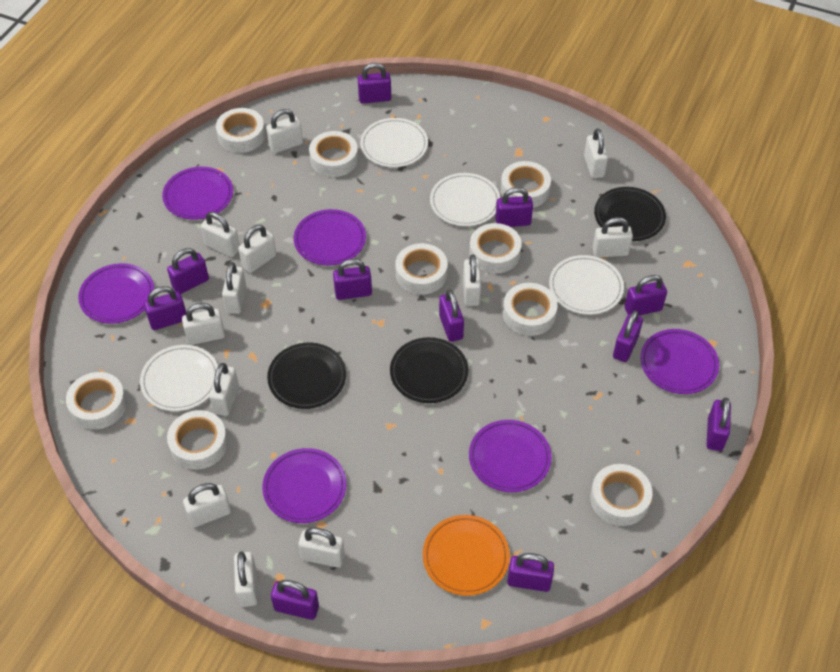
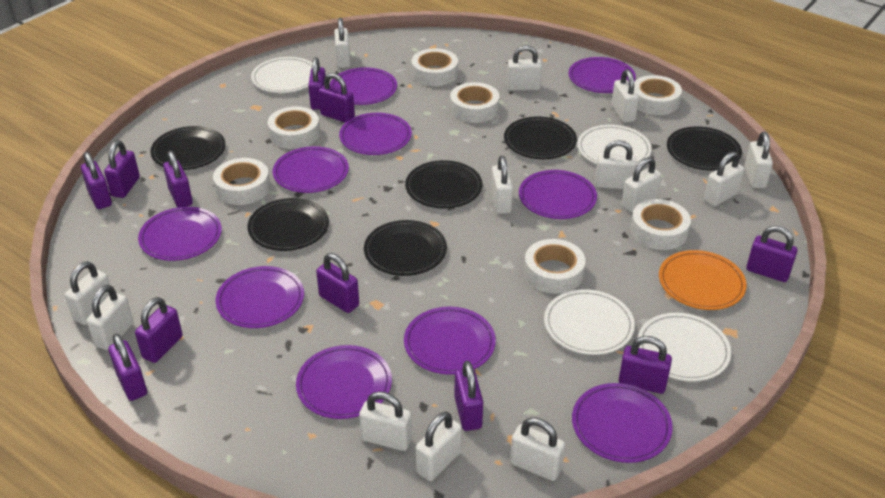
black plate: 3 -> 6
purple plate: 6 -> 10
white padlock: 12 -> 13
white tape: 9 -> 7

